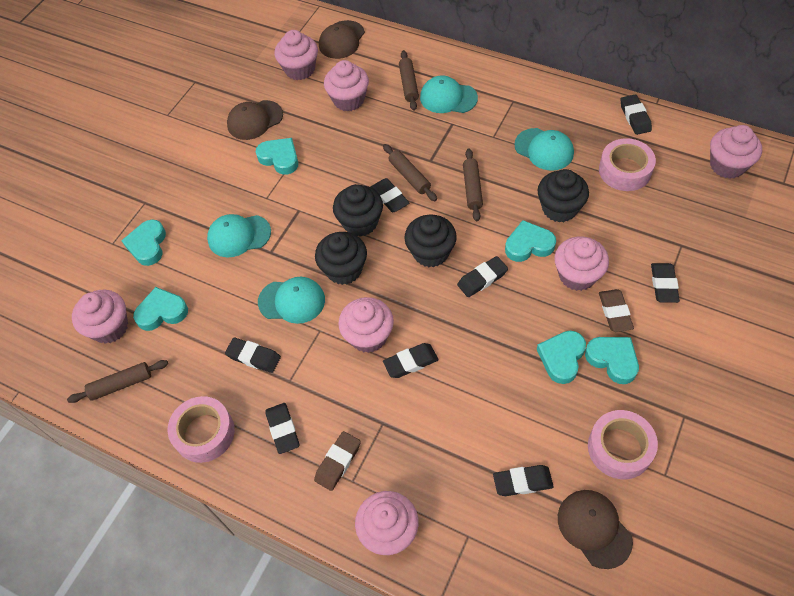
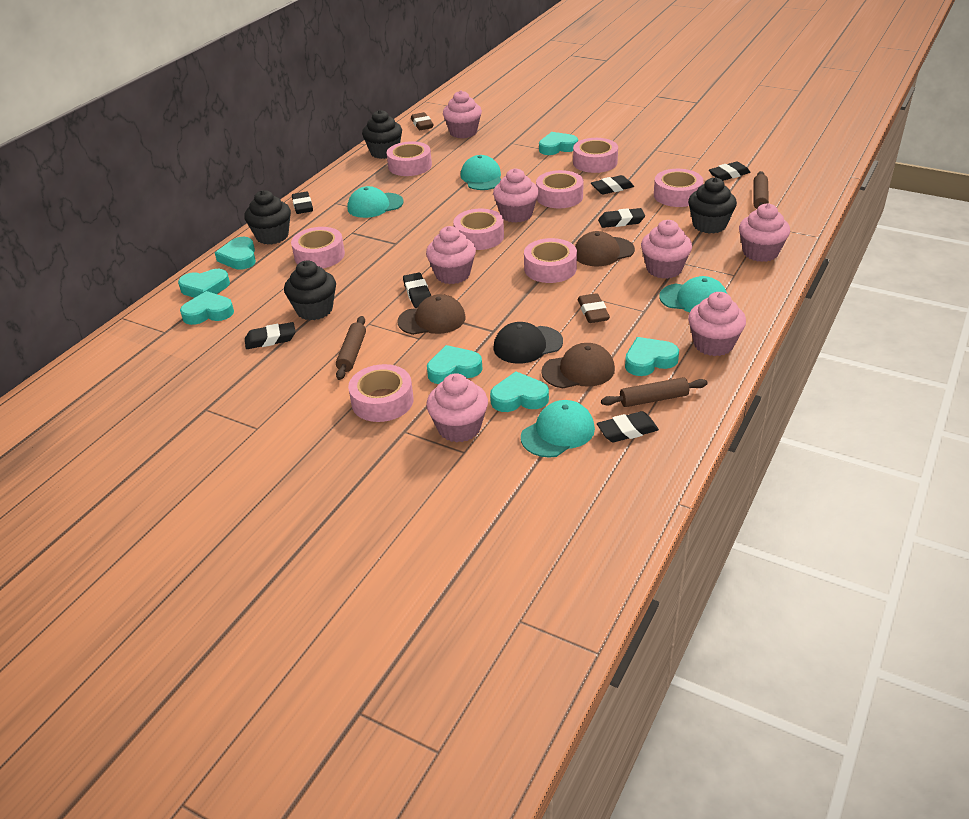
black cap: 0 -> 1
black eraser: 8 -> 7
brown rolling pin: 4 -> 3
pink tape: 3 -> 8
turquoise heart: 6 -> 7

